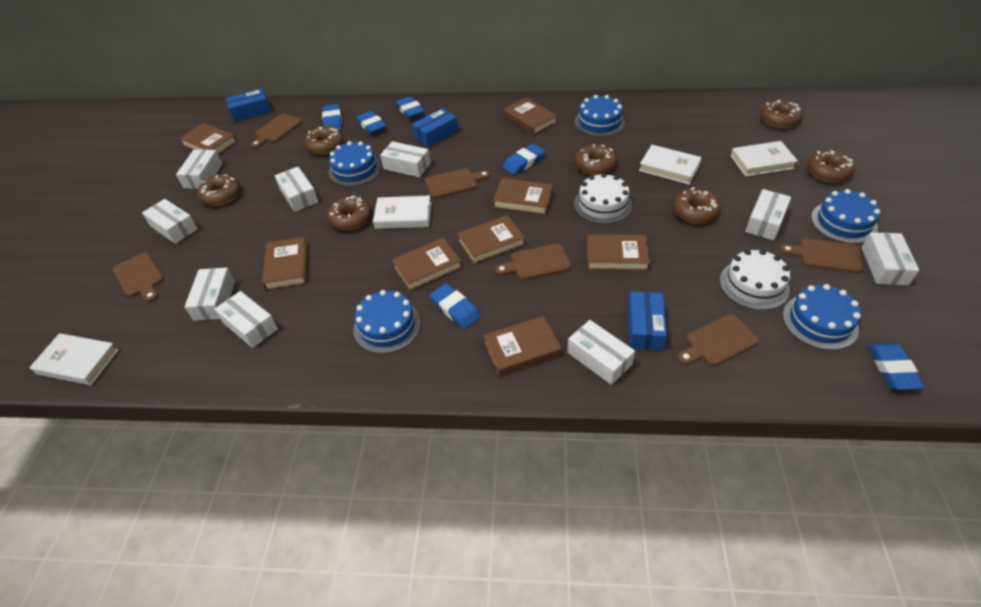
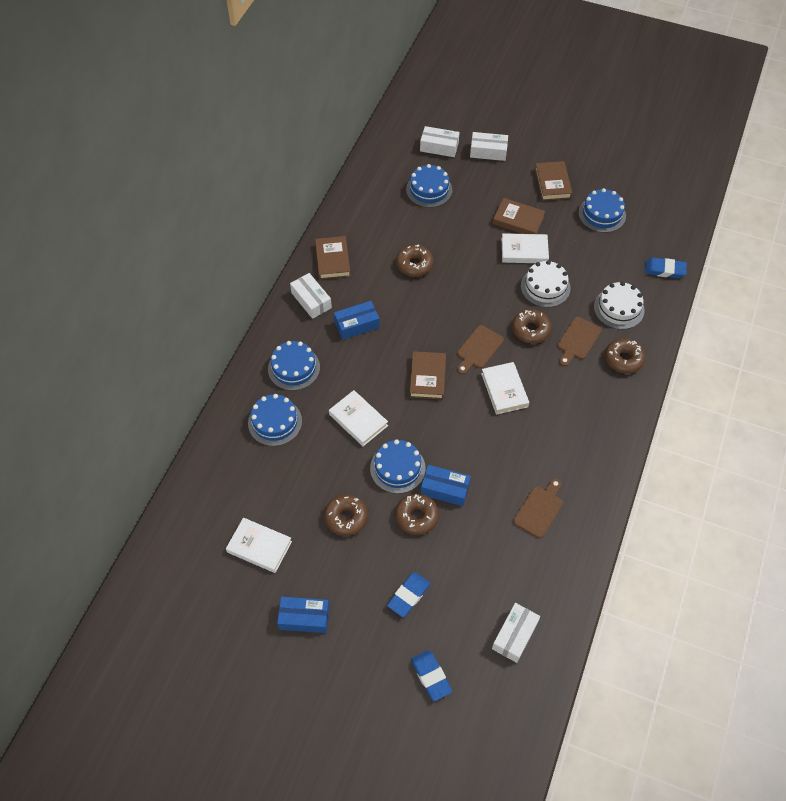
blue eraser: 6 -> 3
brown book: 8 -> 4
brown cutting board: 6 -> 3
brown donut: 7 -> 5
white box: 9 -> 4

